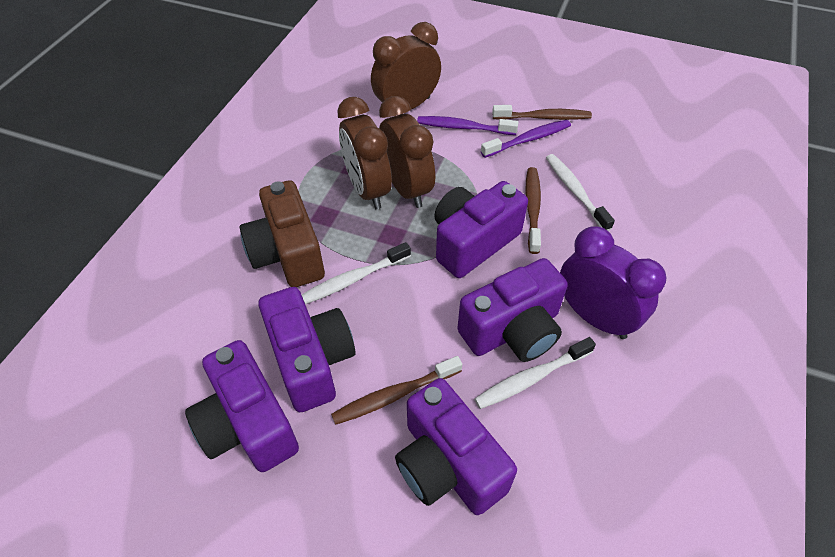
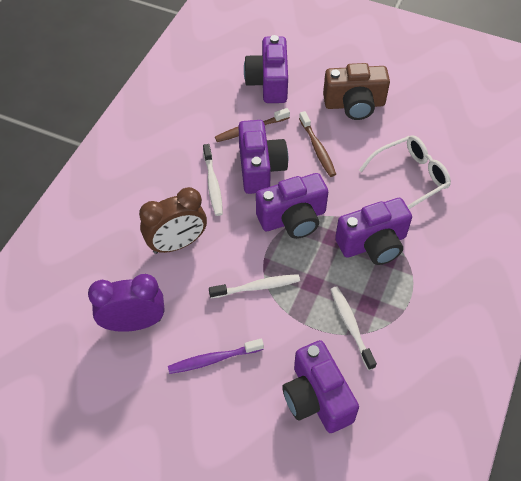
brown clock: 3 -> 1
brown toothbrush: 3 -> 2
purple toothbrush: 2 -> 1
white glasses: 0 -> 1

